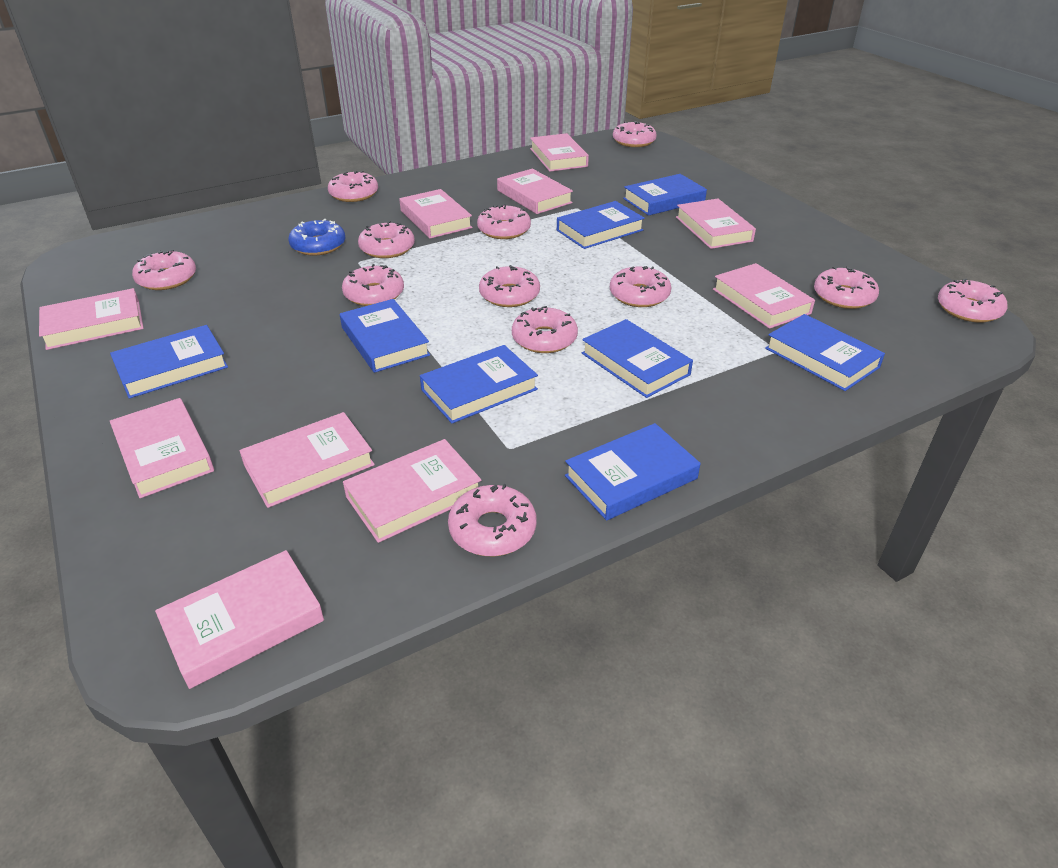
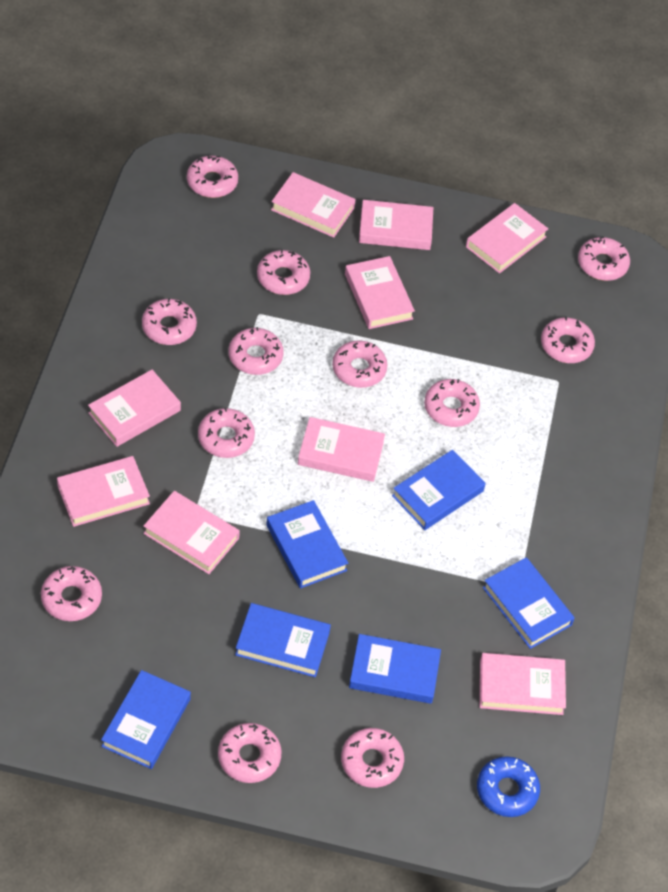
blue book: 8 -> 6
pink book: 10 -> 9

